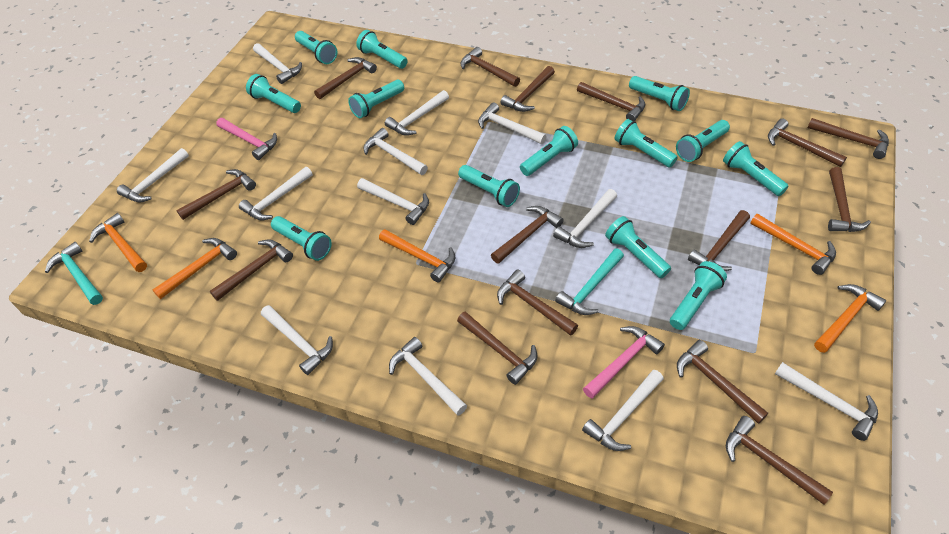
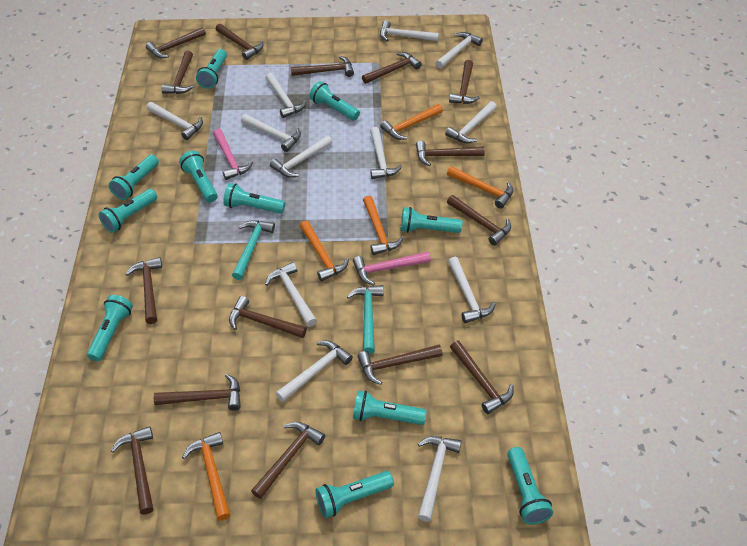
turquoise flashlight: 13 -> 11

